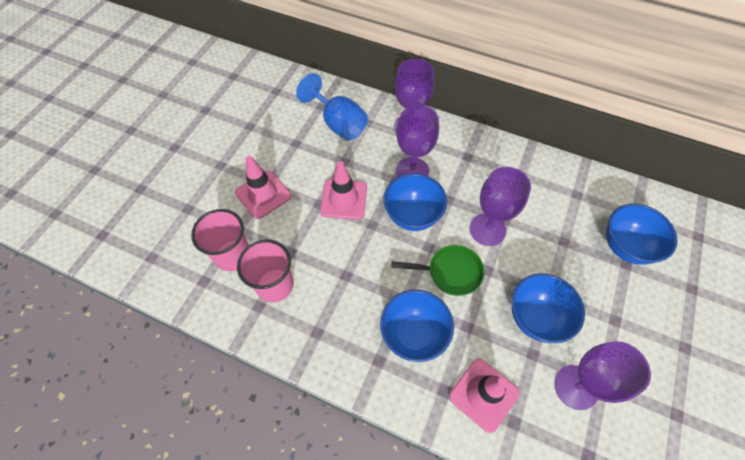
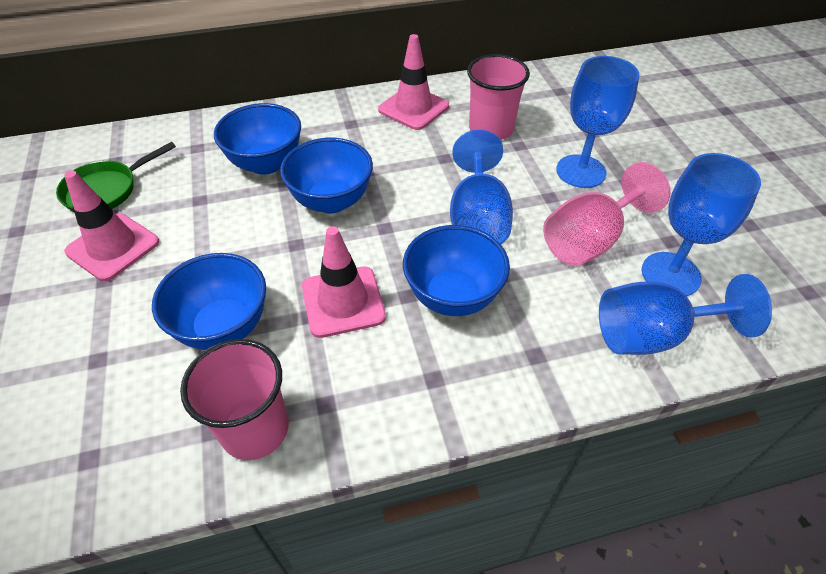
blue goblet: 1 -> 4
pink goblet: 0 -> 1
purple goblet: 4 -> 0

